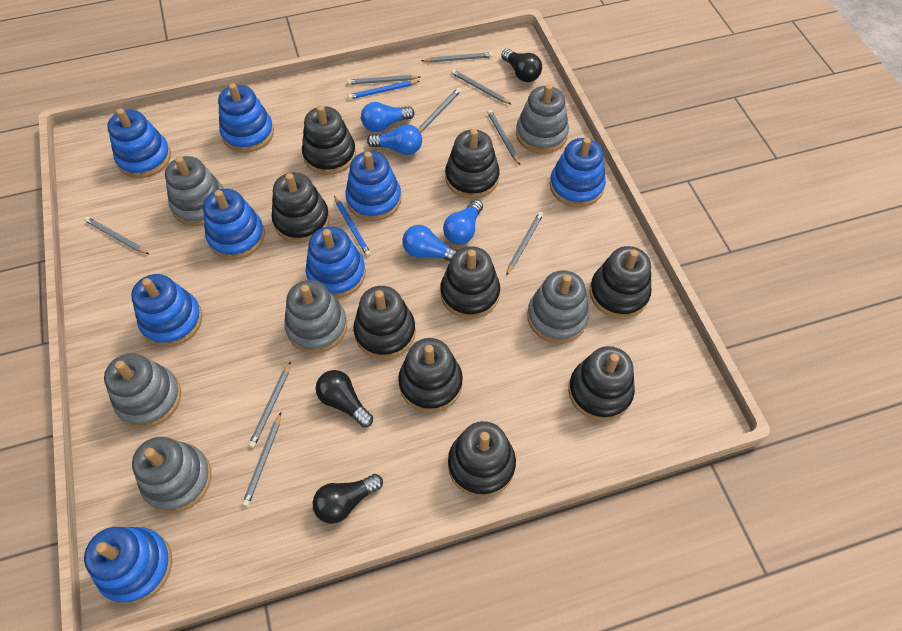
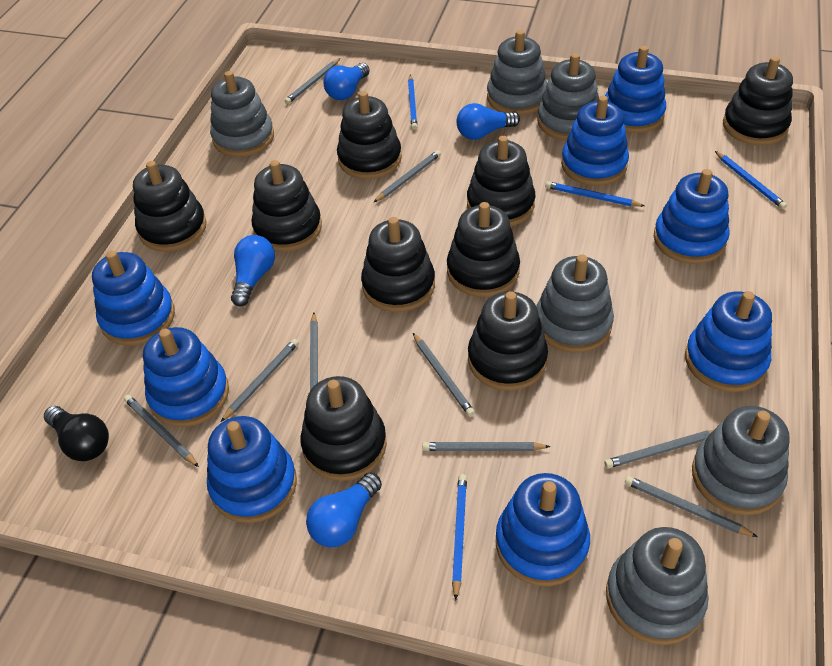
black light bulb: 3 -> 1
blue pencil: 2 -> 4

